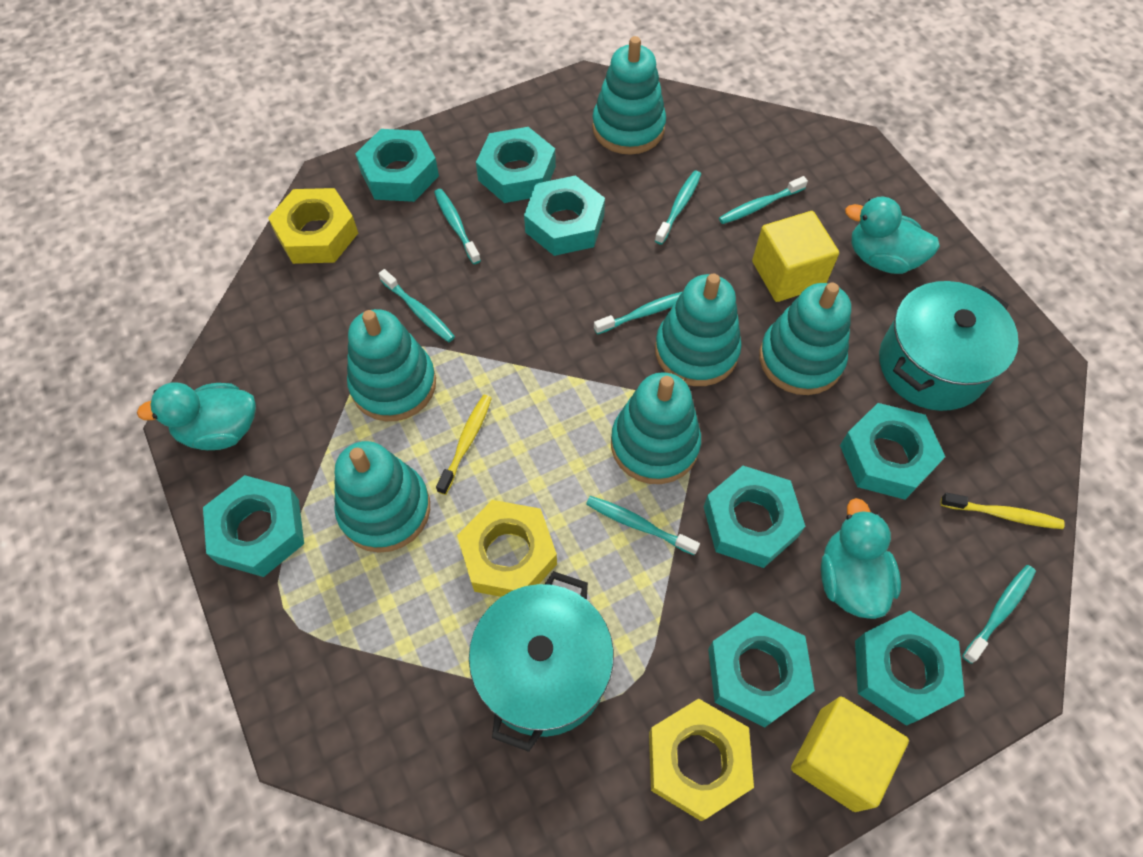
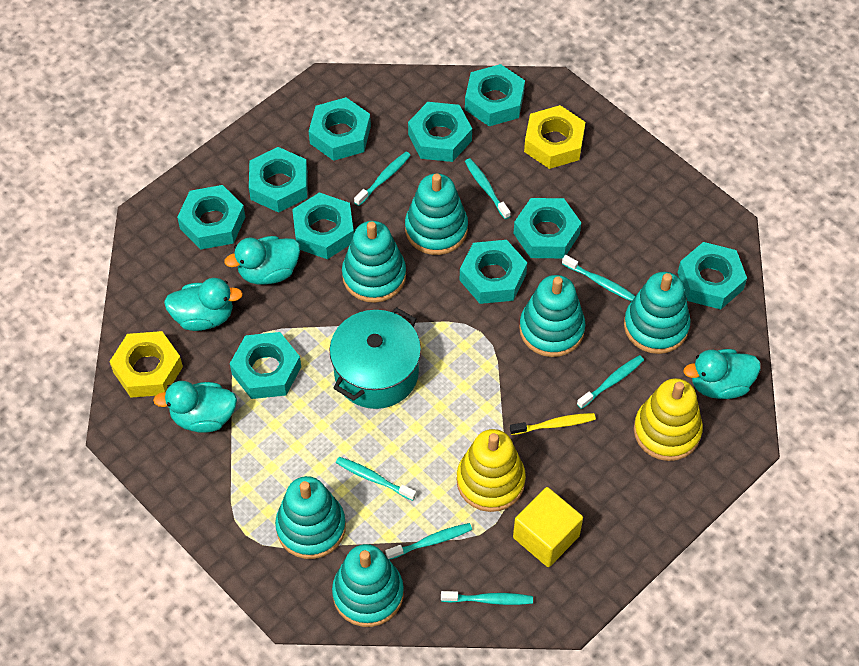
turquoise duck: 3 -> 4
turquoise nut: 8 -> 10
turquoise pot: 2 -> 1
yellow cube: 2 -> 1
yellow nut: 3 -> 2
yellow stacking toy: 0 -> 2
yellow toothbrush: 2 -> 1

